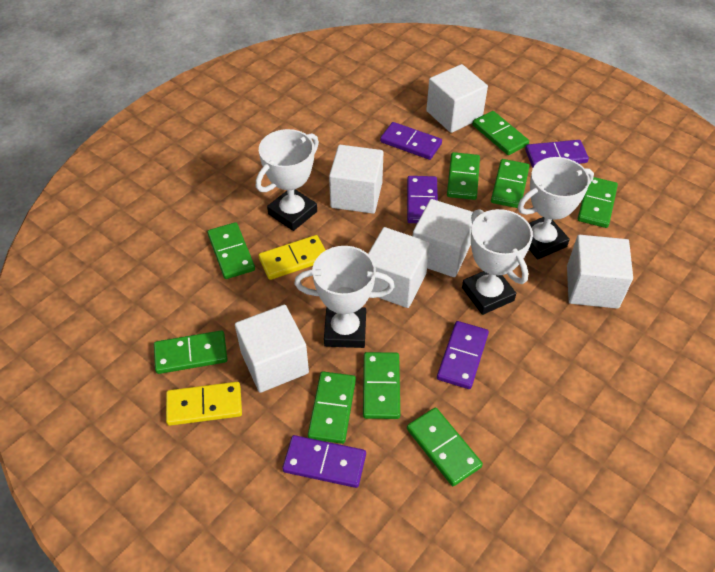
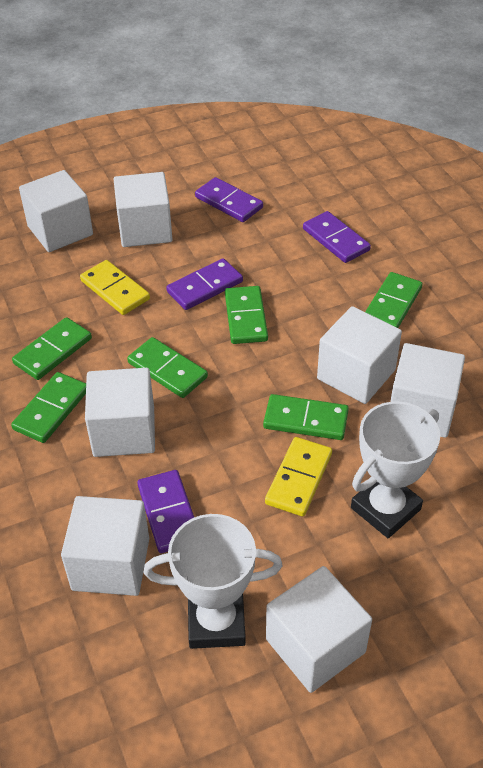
green domino: 9 -> 6
purple domino: 5 -> 4
white cube: 6 -> 7
white trophy: 4 -> 2

